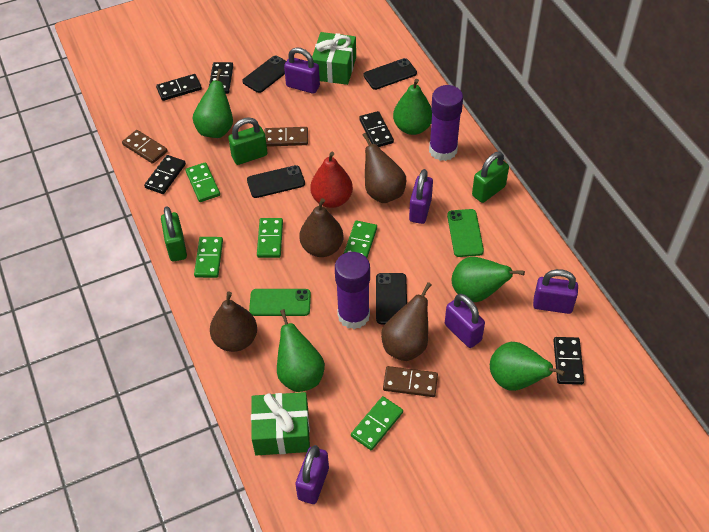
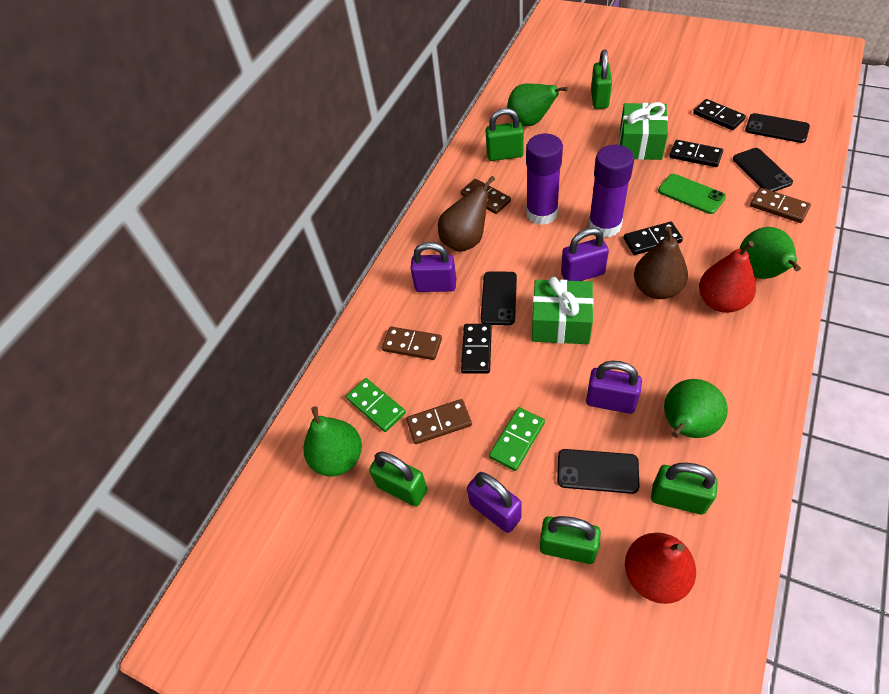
black domino: 5 -> 4
brown domino: 3 -> 4
brown pear: 4 -> 2
green domino: 5 -> 2
green padlock: 3 -> 5
green pear: 5 -> 4
green phone: 2 -> 1
purple padlock: 5 -> 4
red pear: 1 -> 2

